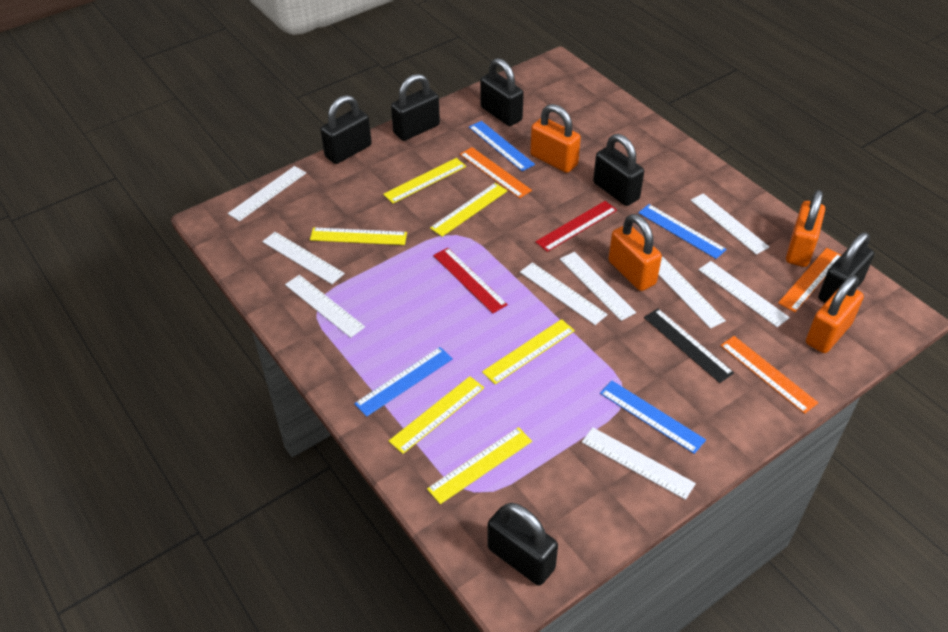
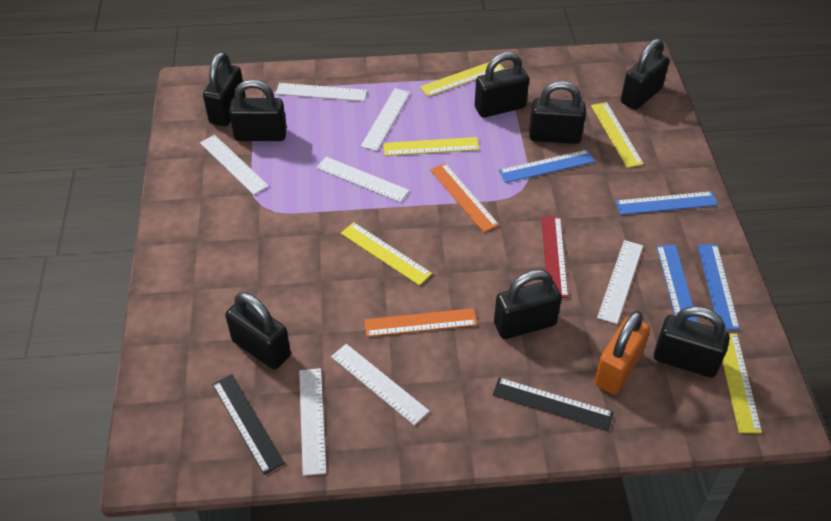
black padlock: 6 -> 8
black ruler: 1 -> 2
orange padlock: 4 -> 1
orange ruler: 3 -> 2
red ruler: 2 -> 1
white ruler: 9 -> 7
yellow ruler: 6 -> 5

